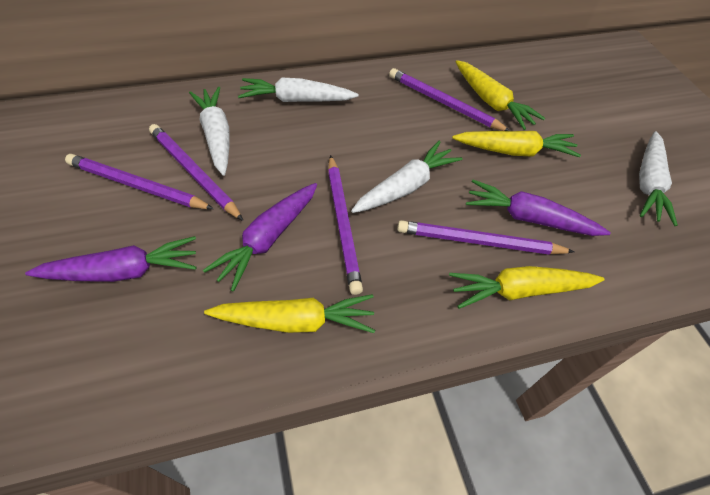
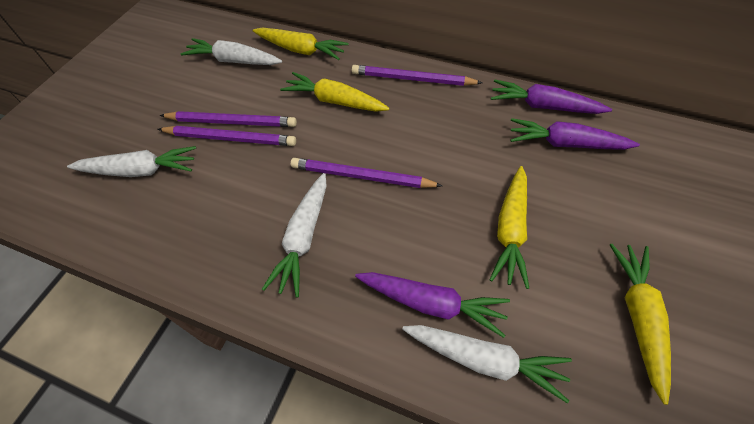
purple pencil: 5 -> 4

